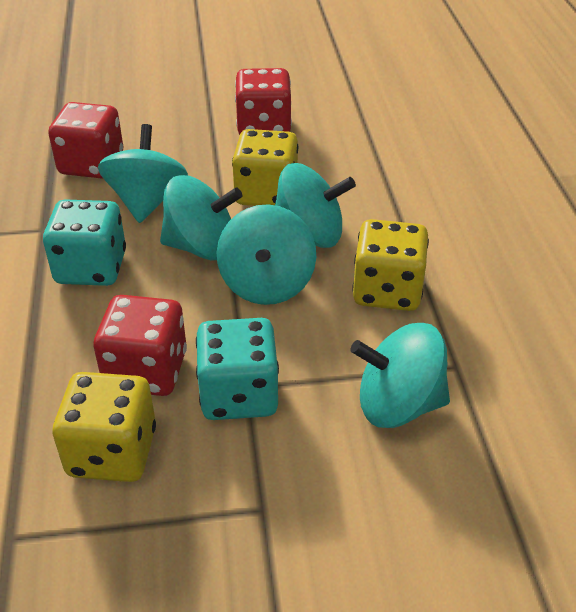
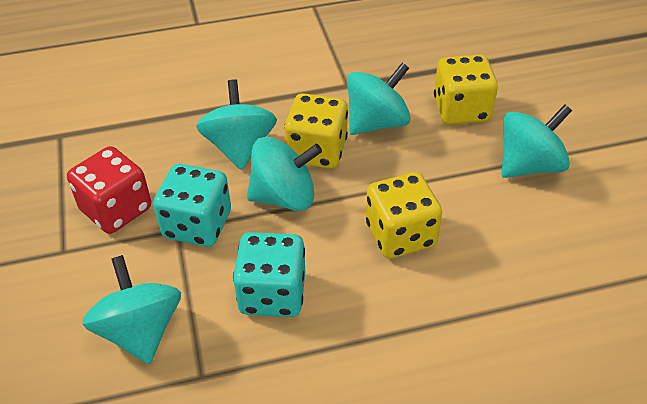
red dice: 3 -> 1

